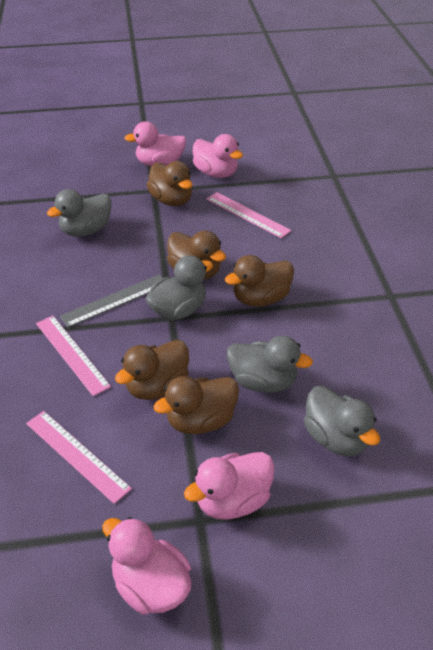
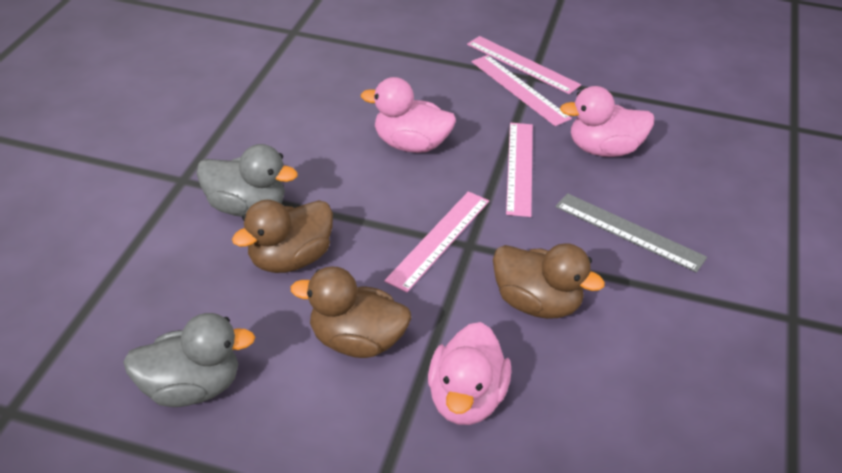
brown duck: 5 -> 3
grey duck: 4 -> 2
pink duck: 4 -> 3
pink ruler: 3 -> 4

